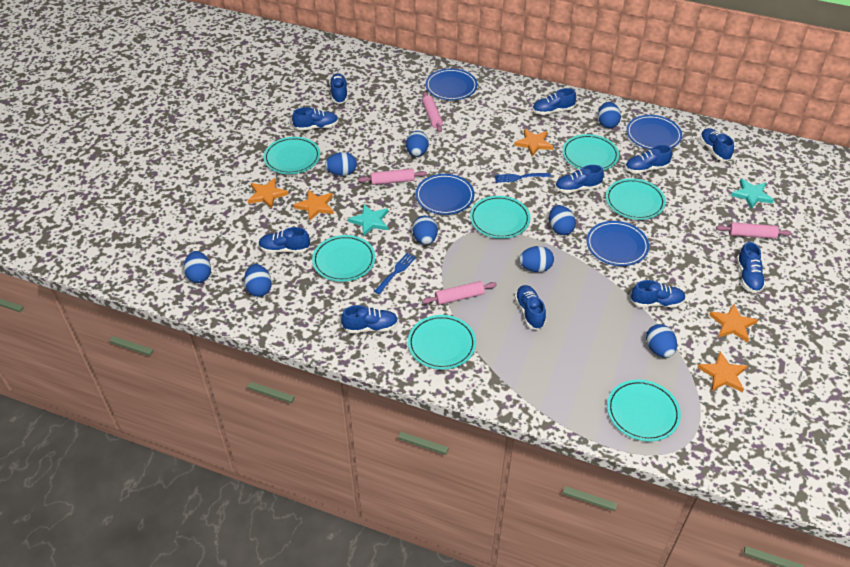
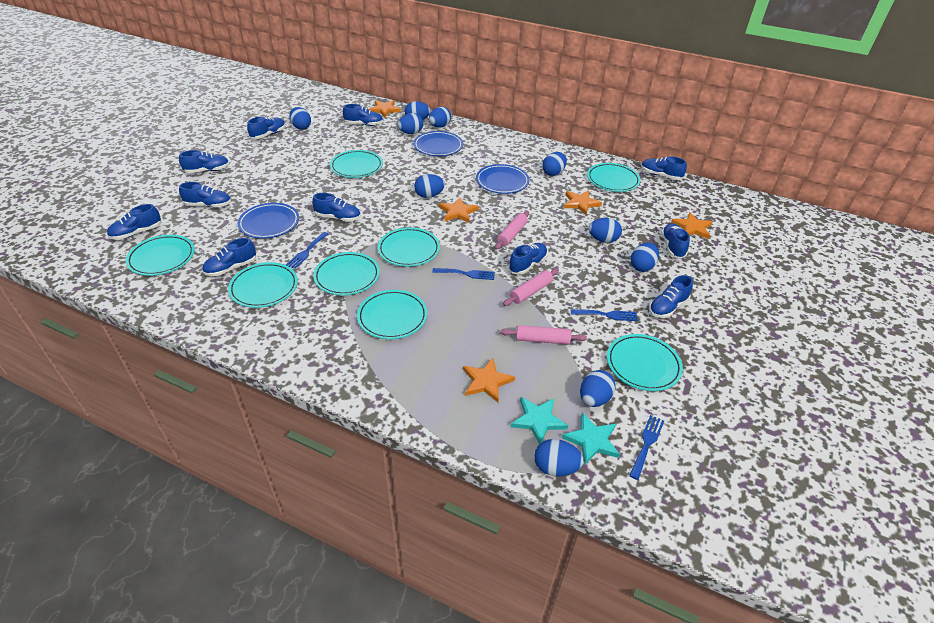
blue egg: 9 -> 10
blue fork: 2 -> 4
blue plate: 4 -> 3
pink rolling pin: 4 -> 3
turquoise plate: 7 -> 8

